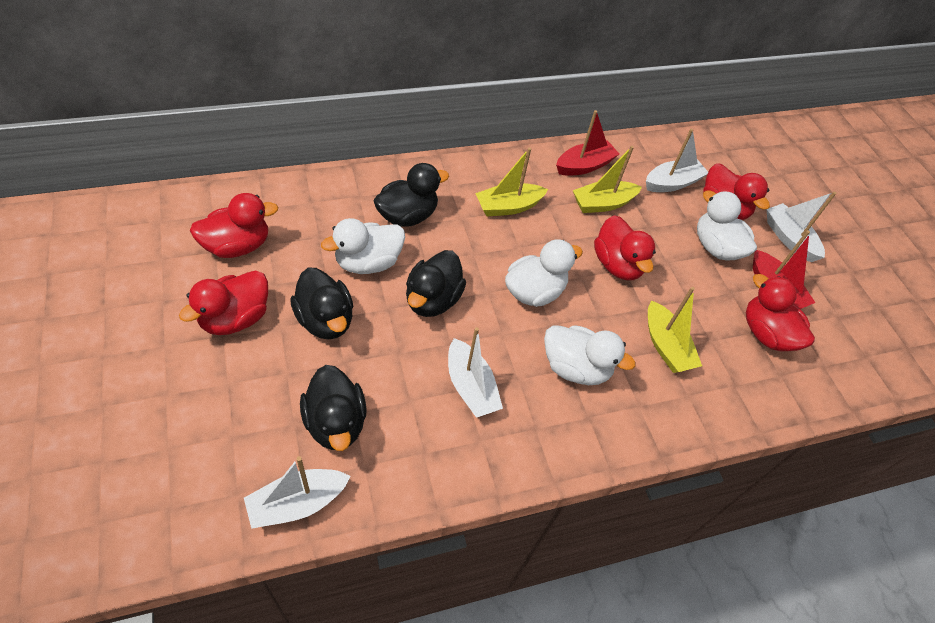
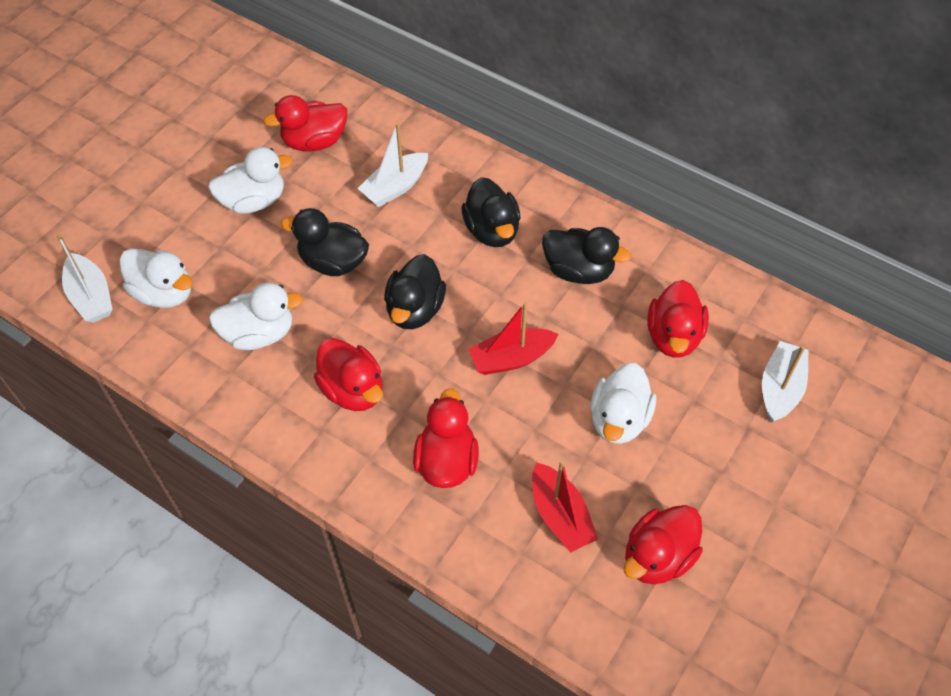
white boat: 4 -> 3
yellow boat: 3 -> 0

